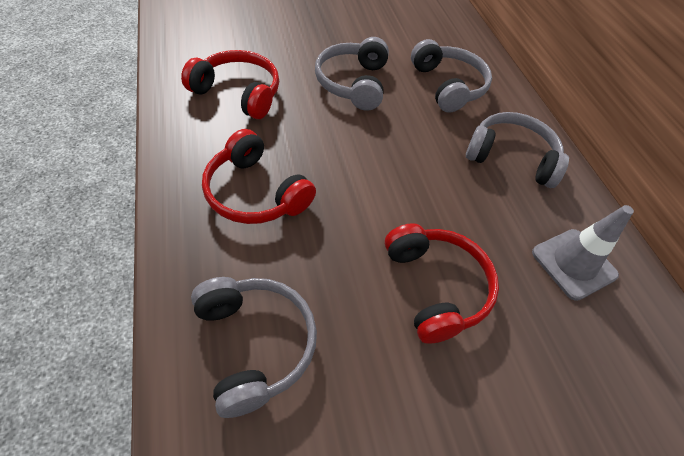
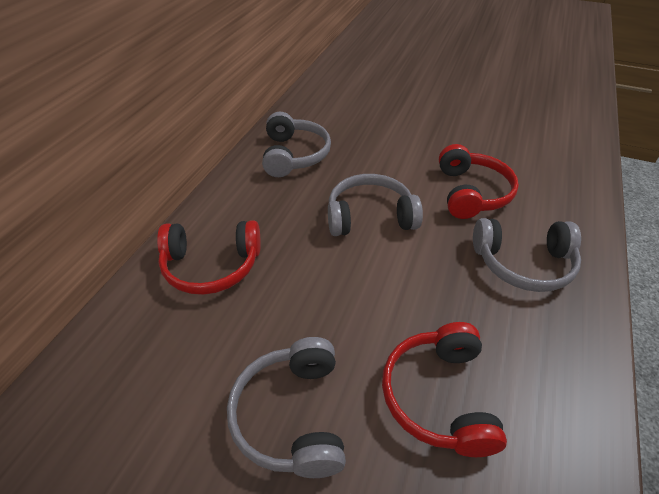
grey traffic cone: 1 -> 0

